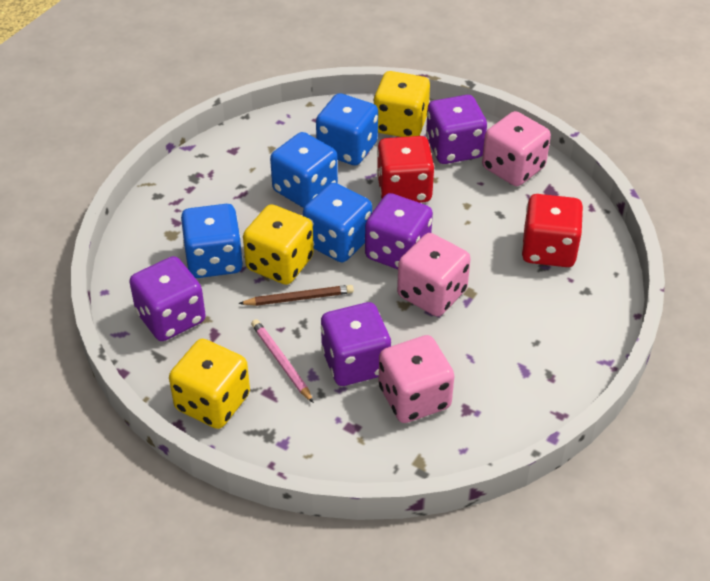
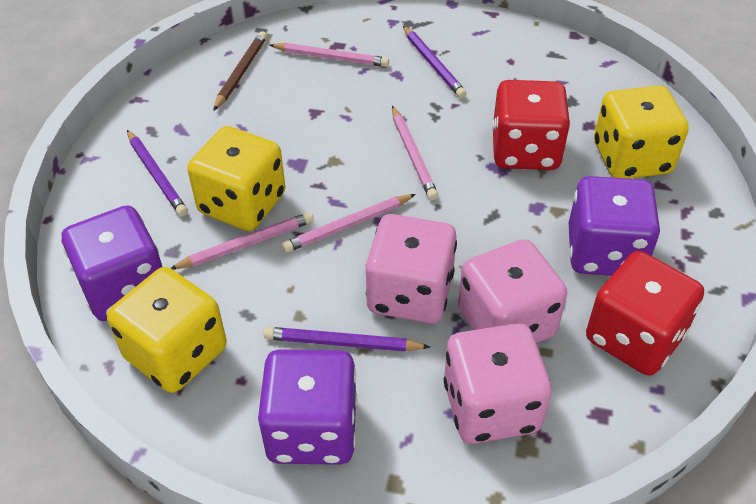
blue dice: 4 -> 0
pink pencil: 1 -> 4
purple dice: 4 -> 3
purple pencil: 0 -> 3

